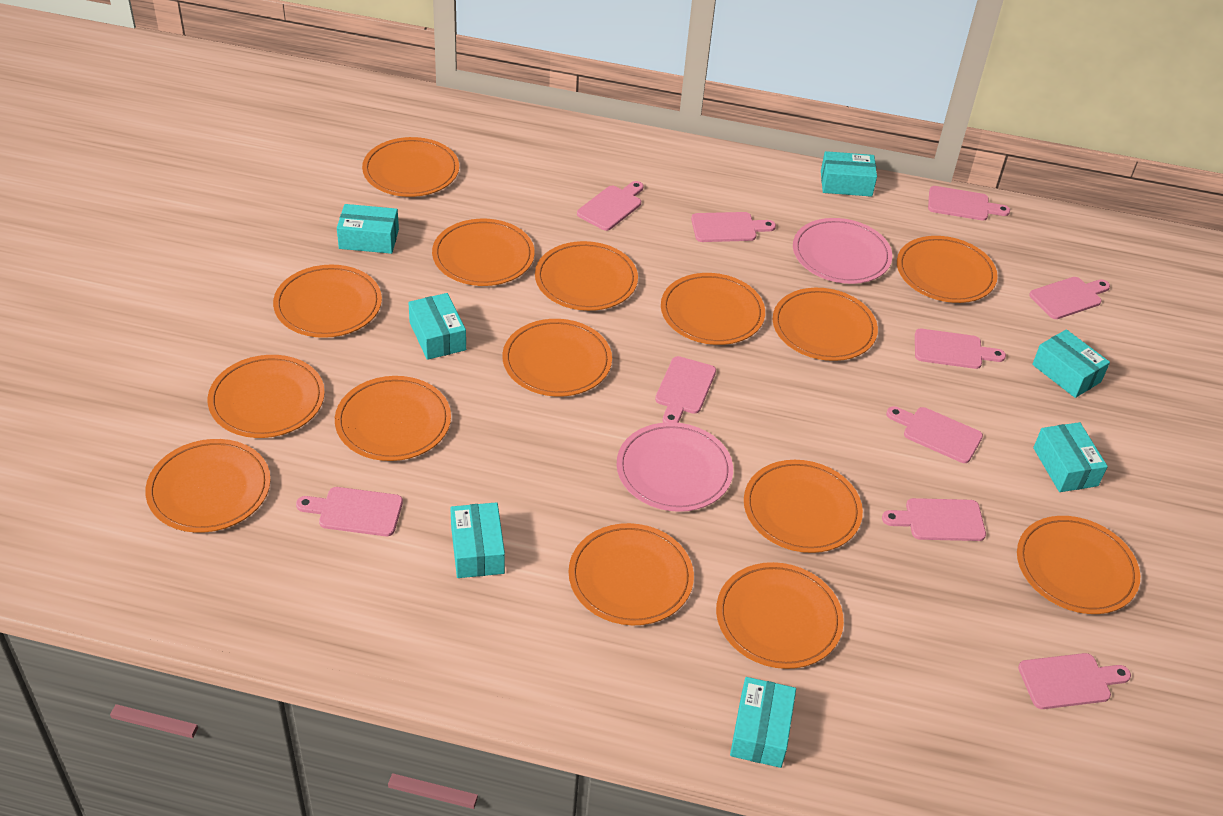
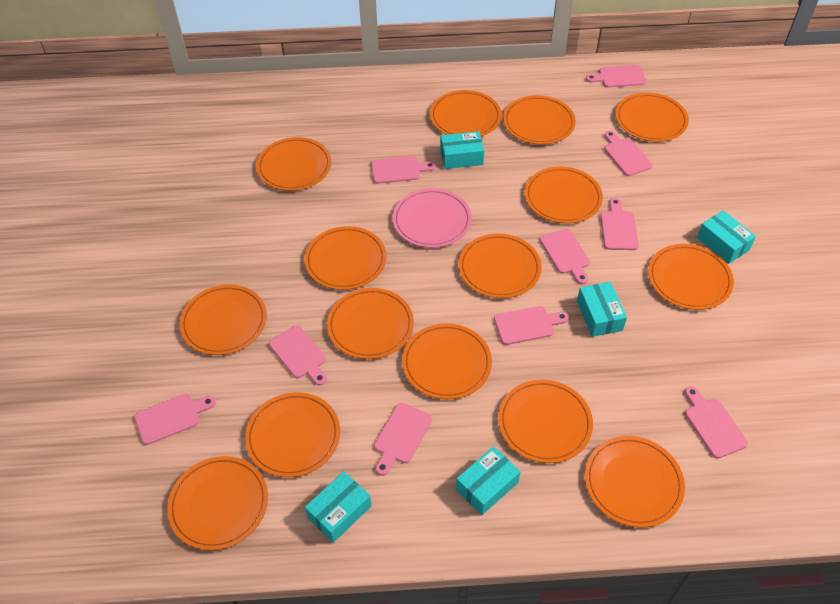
pink plate: 2 -> 1
turquoise box: 7 -> 5

